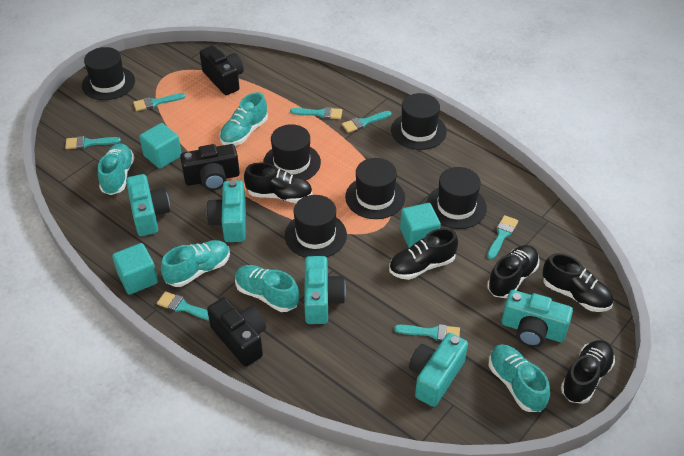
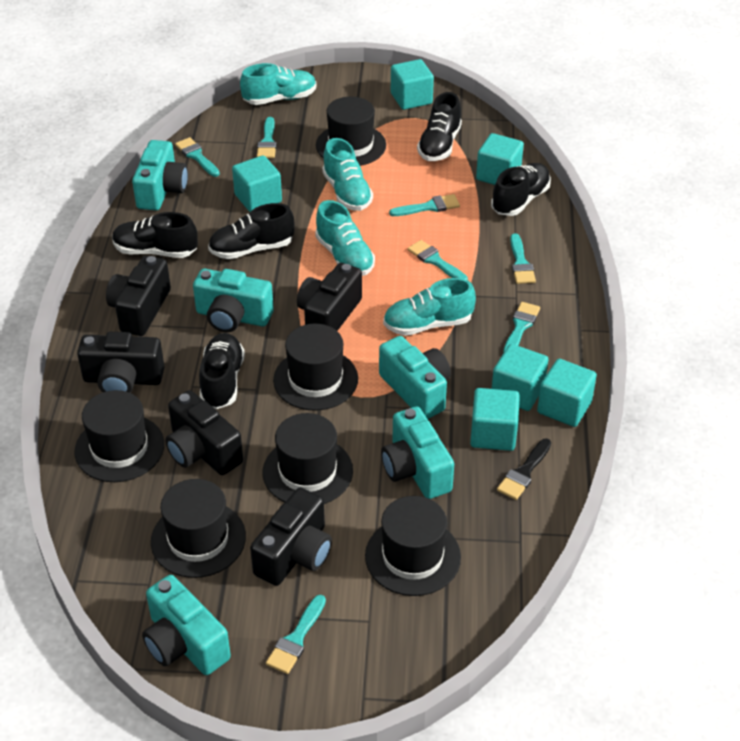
black brush: 0 -> 1
black camera: 3 -> 5
turquoise cube: 3 -> 6
turquoise shoe: 5 -> 4

